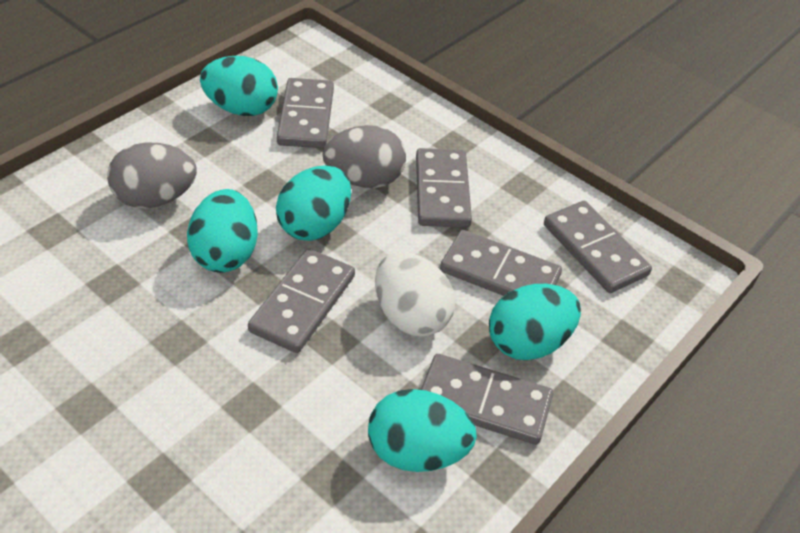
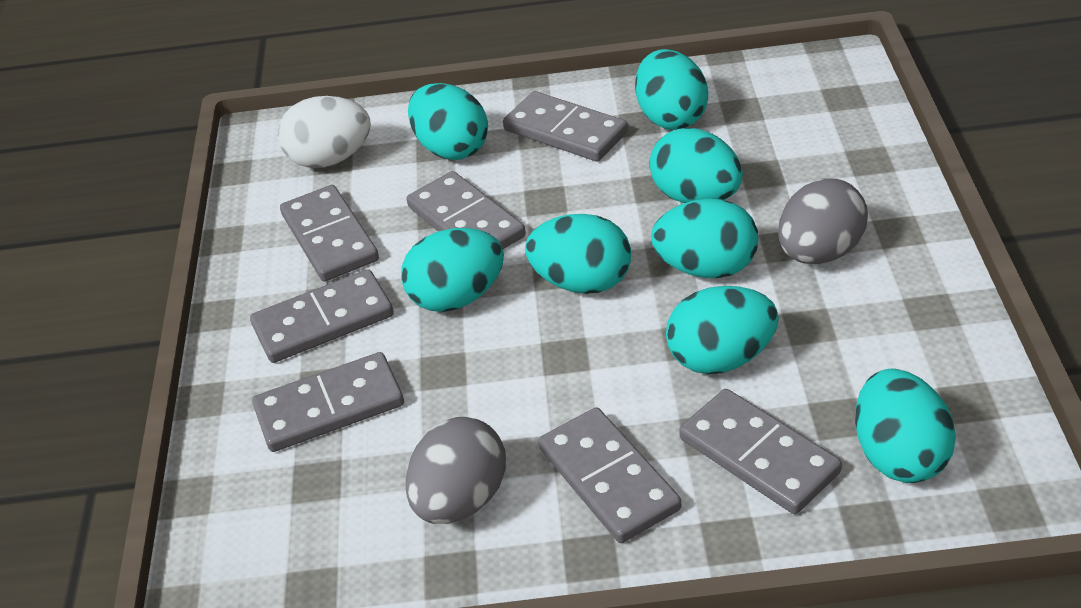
grey domino: 6 -> 7
turquoise egg: 5 -> 8

